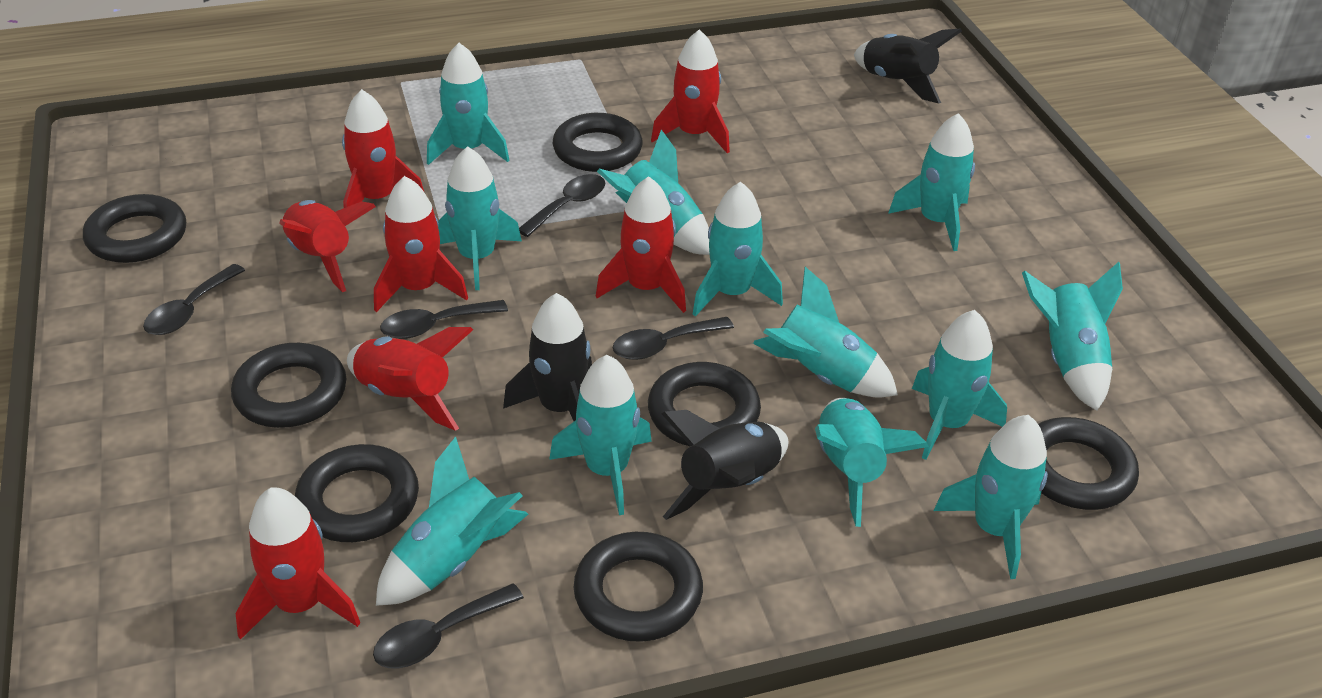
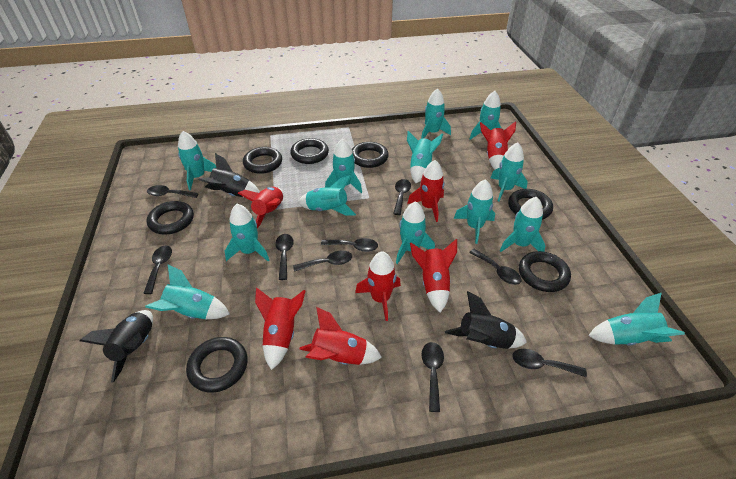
black spoon: 5 -> 9
turquoise rocket: 12 -> 13

